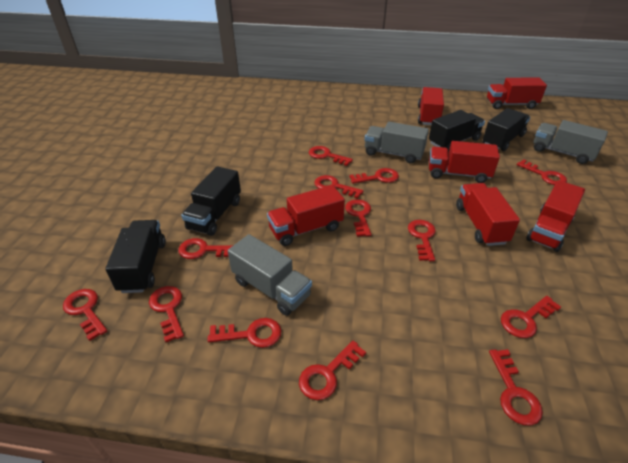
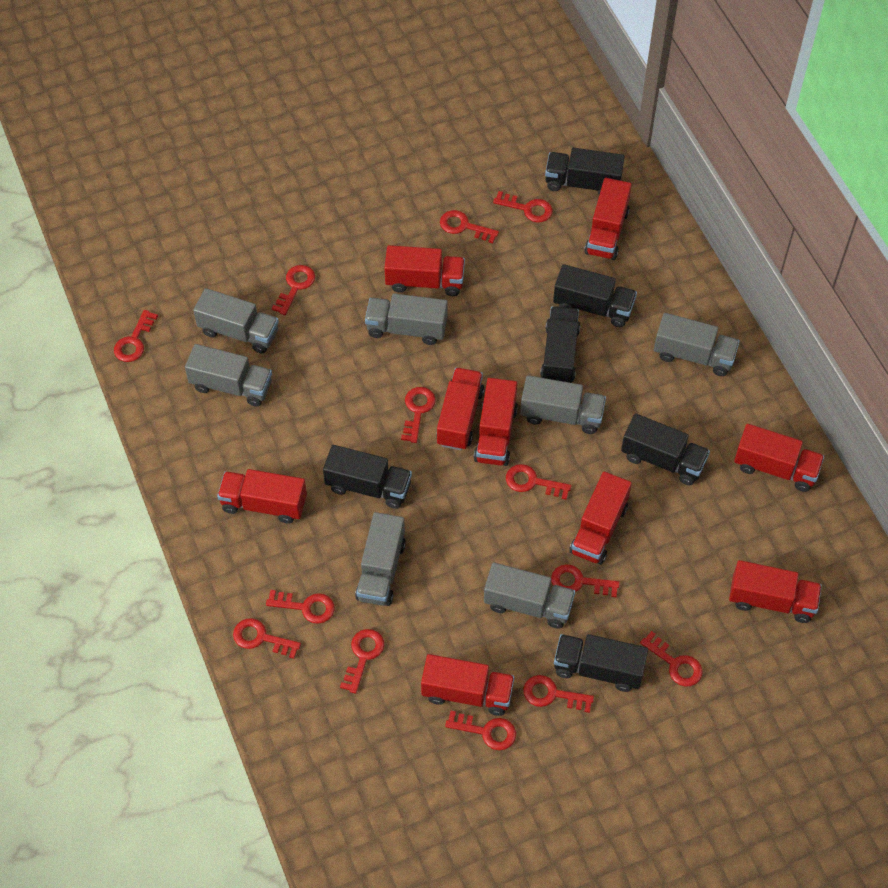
black truck: 4 -> 6
grey truck: 3 -> 7
red truck: 6 -> 9

